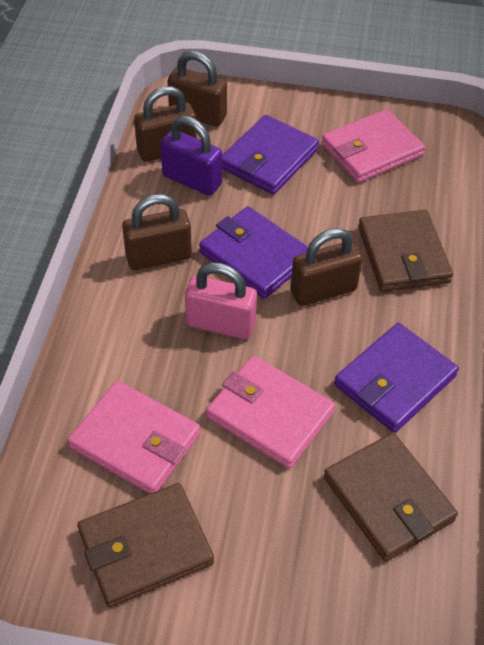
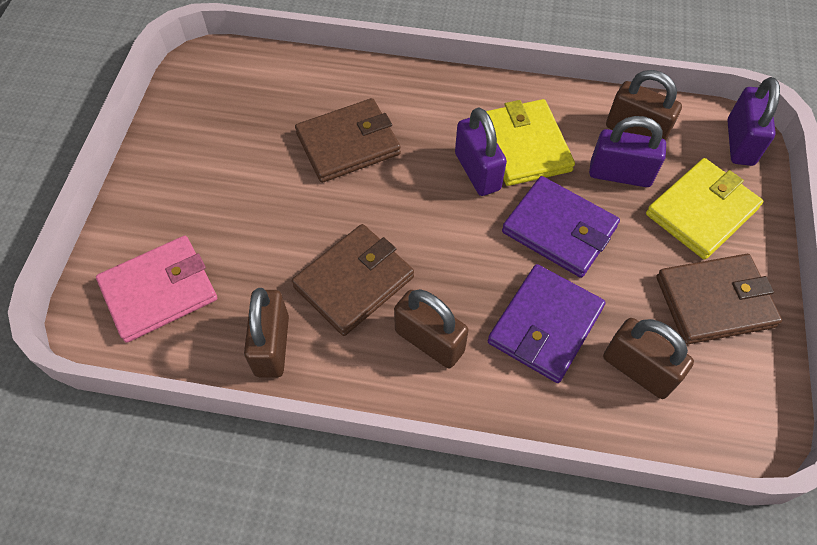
pink padlock: 1 -> 0
pink wallet: 3 -> 1
purple padlock: 1 -> 3
purple wallet: 3 -> 2
yellow wallet: 0 -> 2

